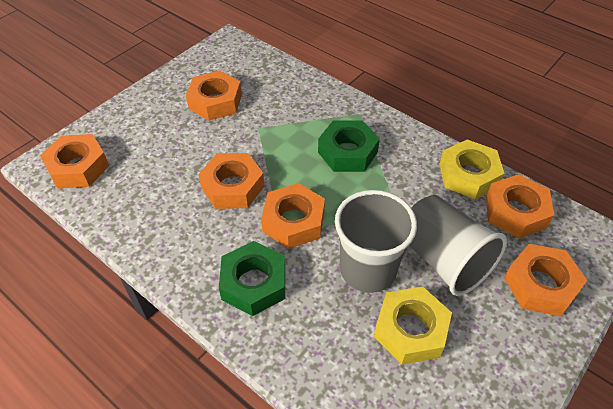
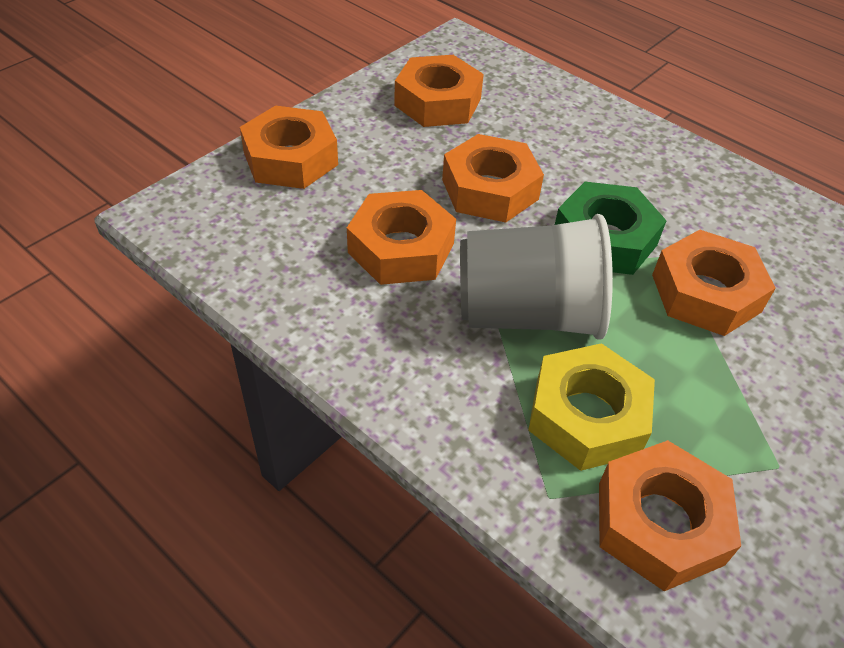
green nut: 2 -> 1
grey cup: 2 -> 1
yellow nut: 2 -> 1

